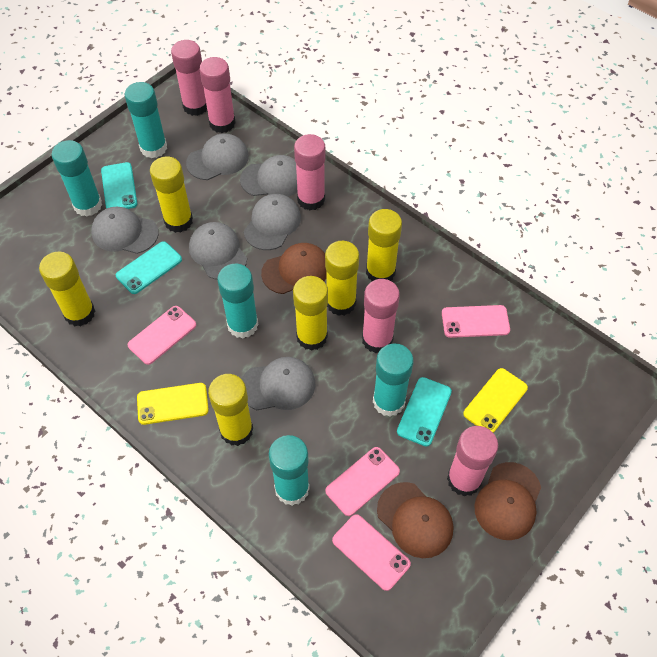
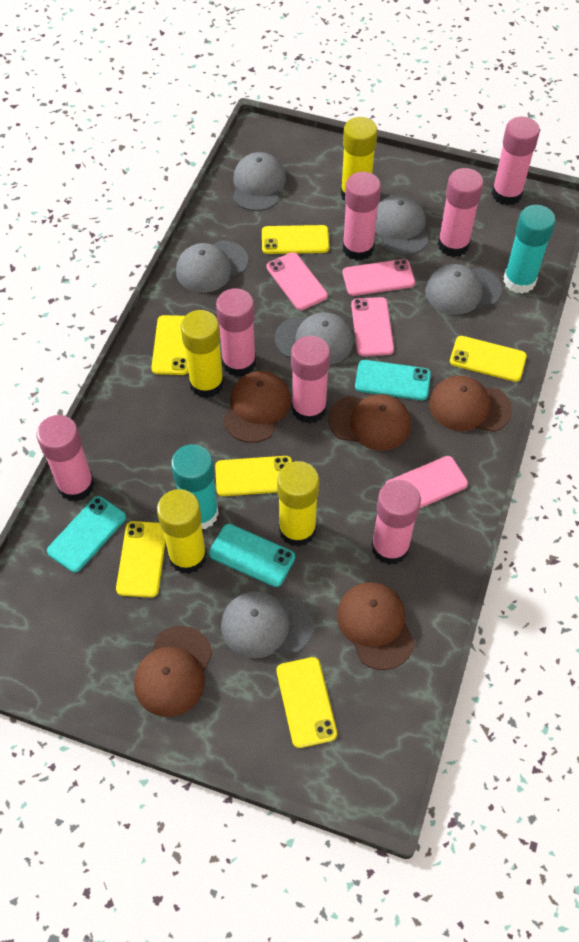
brown cap: 3 -> 5
pink glue stick: 5 -> 7
turquoise glue stick: 5 -> 2
yellow glue stick: 6 -> 4
yellow phone: 2 -> 6

